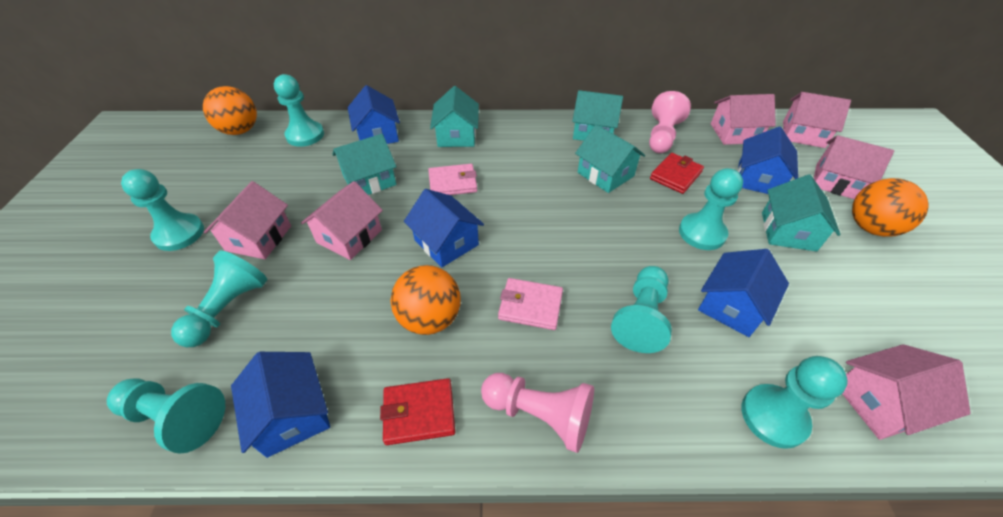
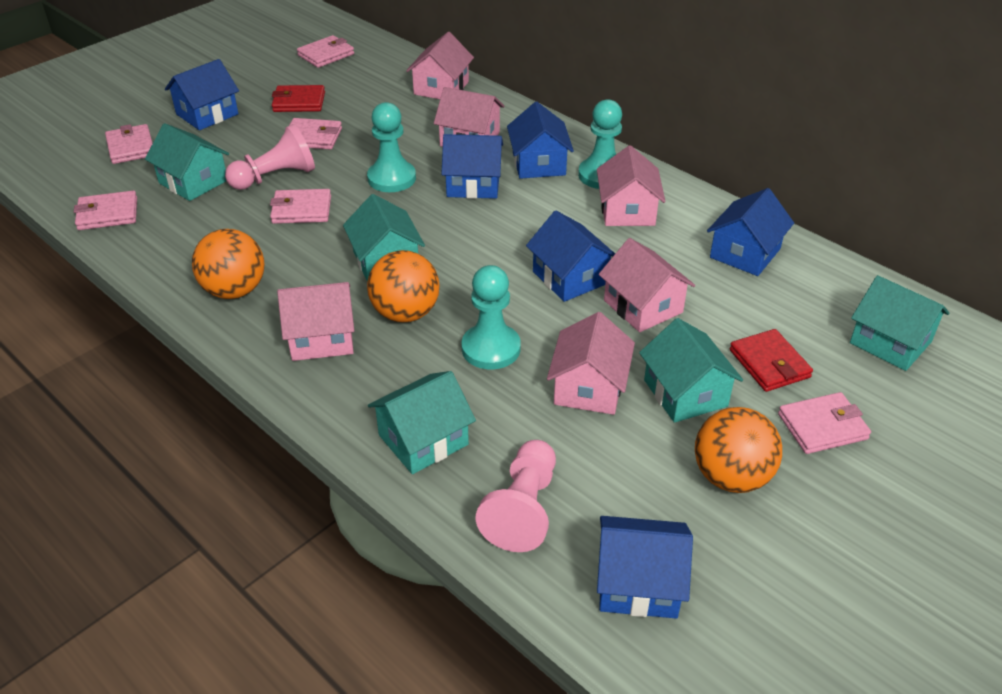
blue house: 5 -> 6
pink wallet: 2 -> 6
turquoise pawn: 7 -> 3

